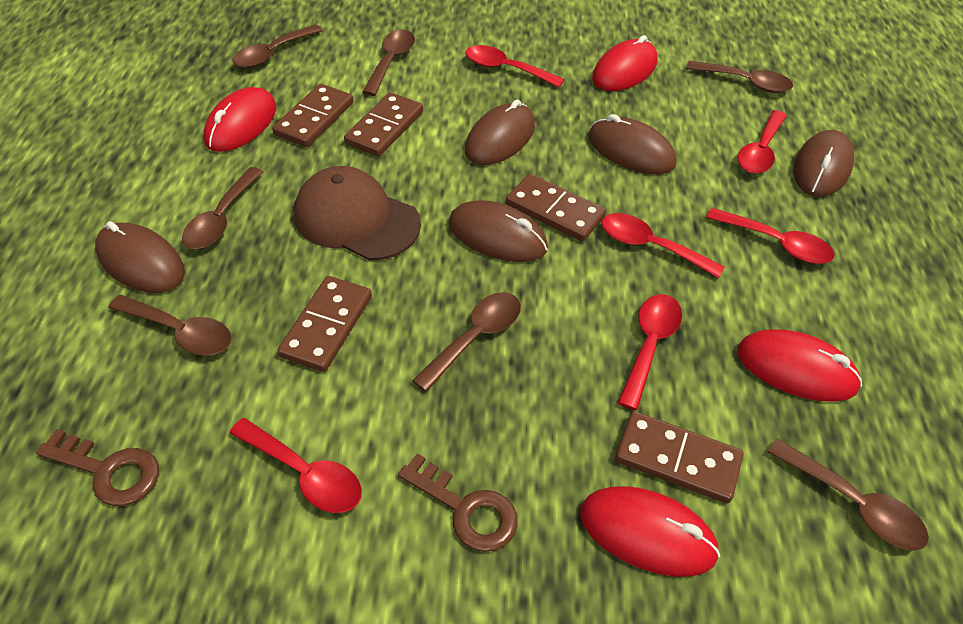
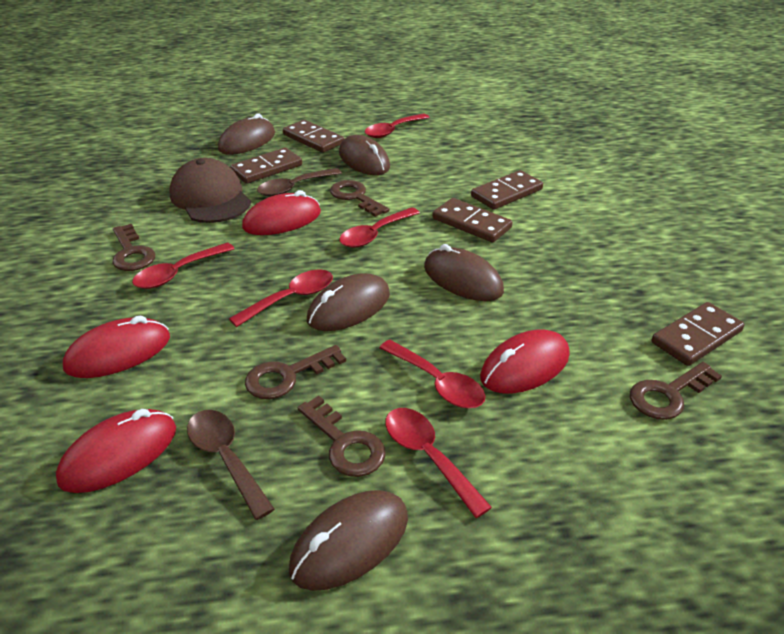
brown key: 2 -> 5
brown spoon: 7 -> 2

